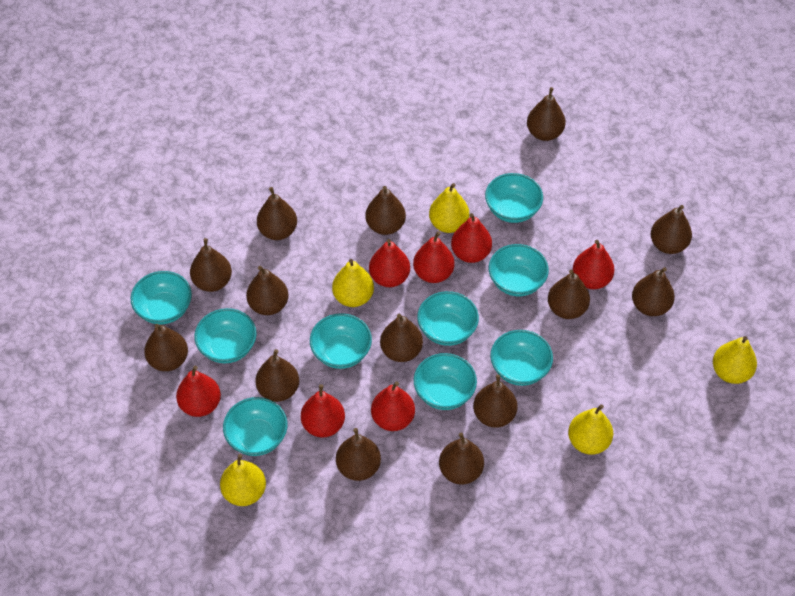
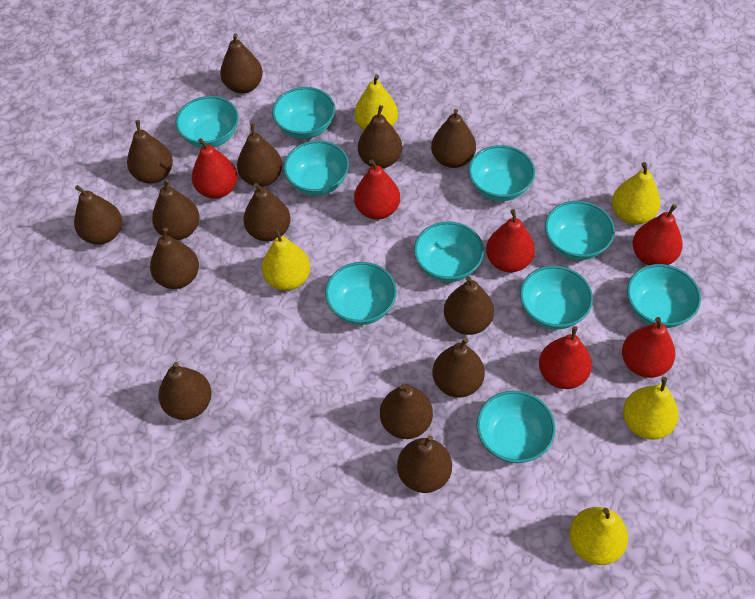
red pear: 7 -> 6
turquoise bowl: 9 -> 10

